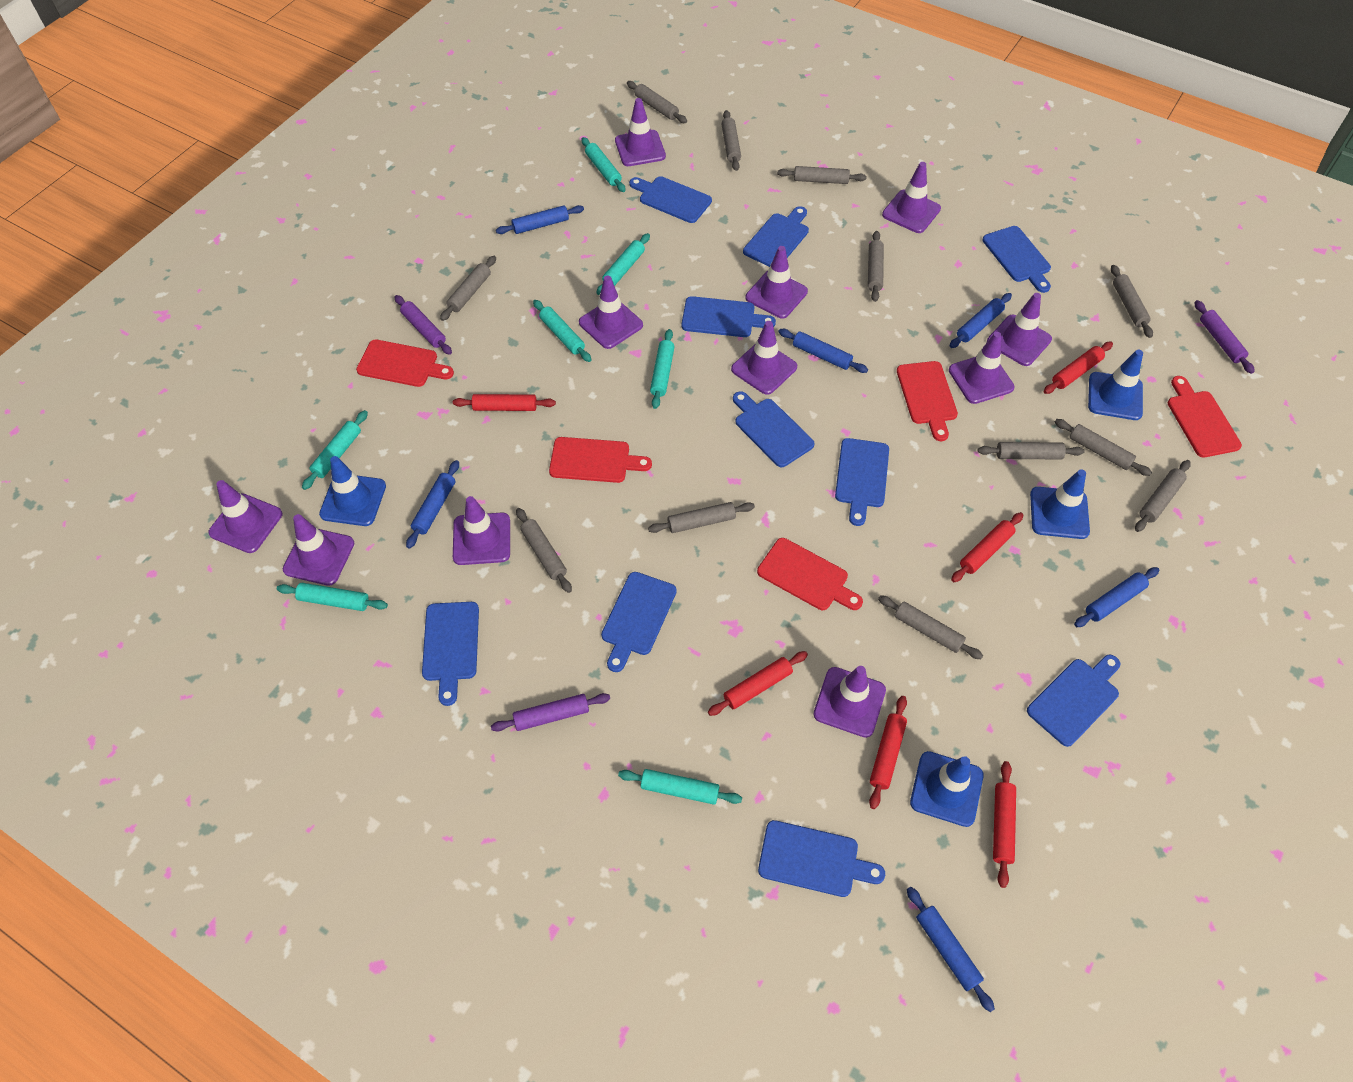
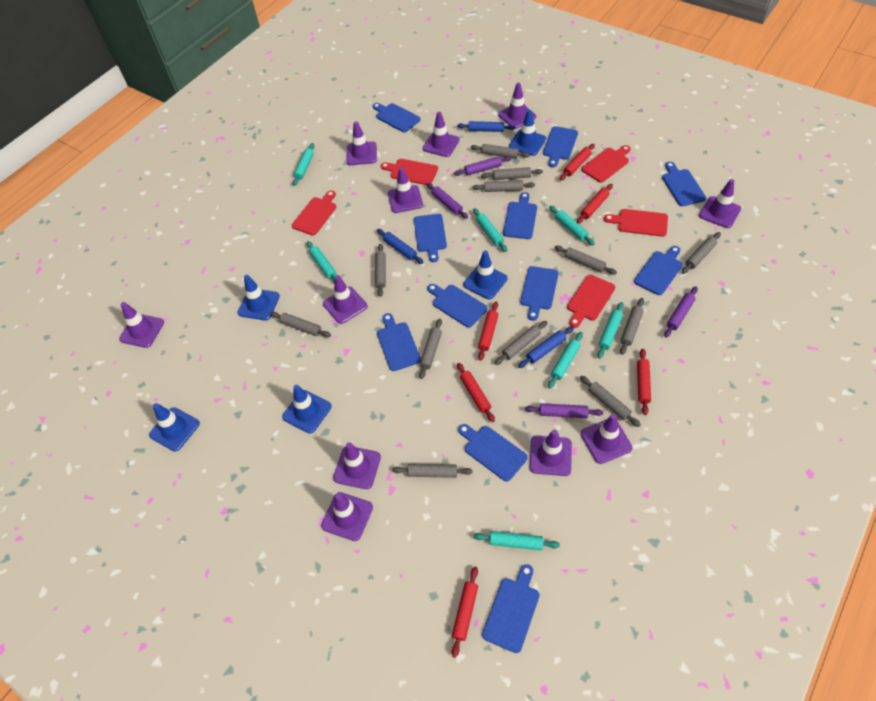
blue cutting board: 10 -> 11
blue rolling pin: 6 -> 3
blue traffic cone: 4 -> 5
purple rolling pin: 3 -> 4

